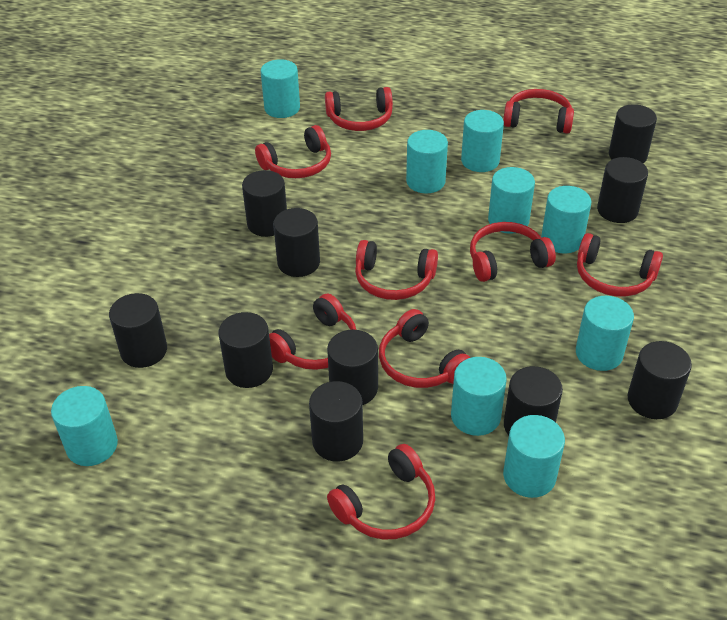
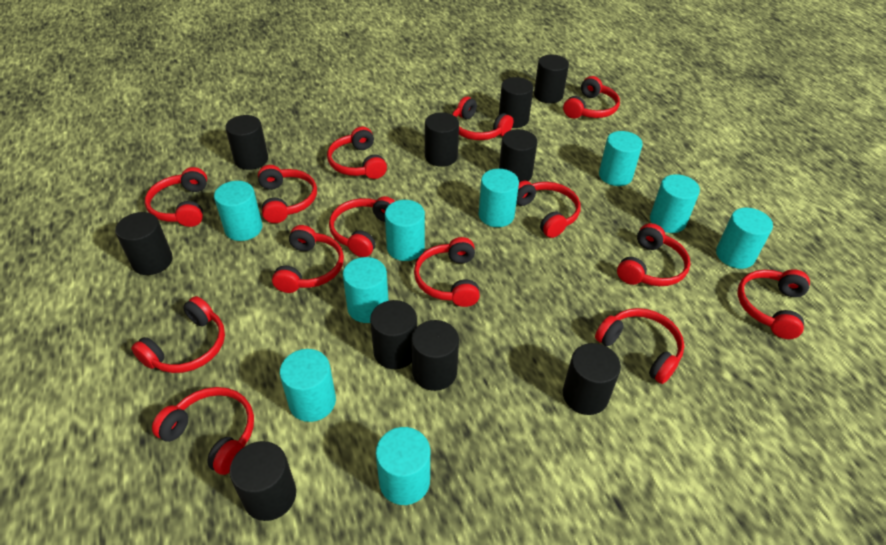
red headphones: 9 -> 14

